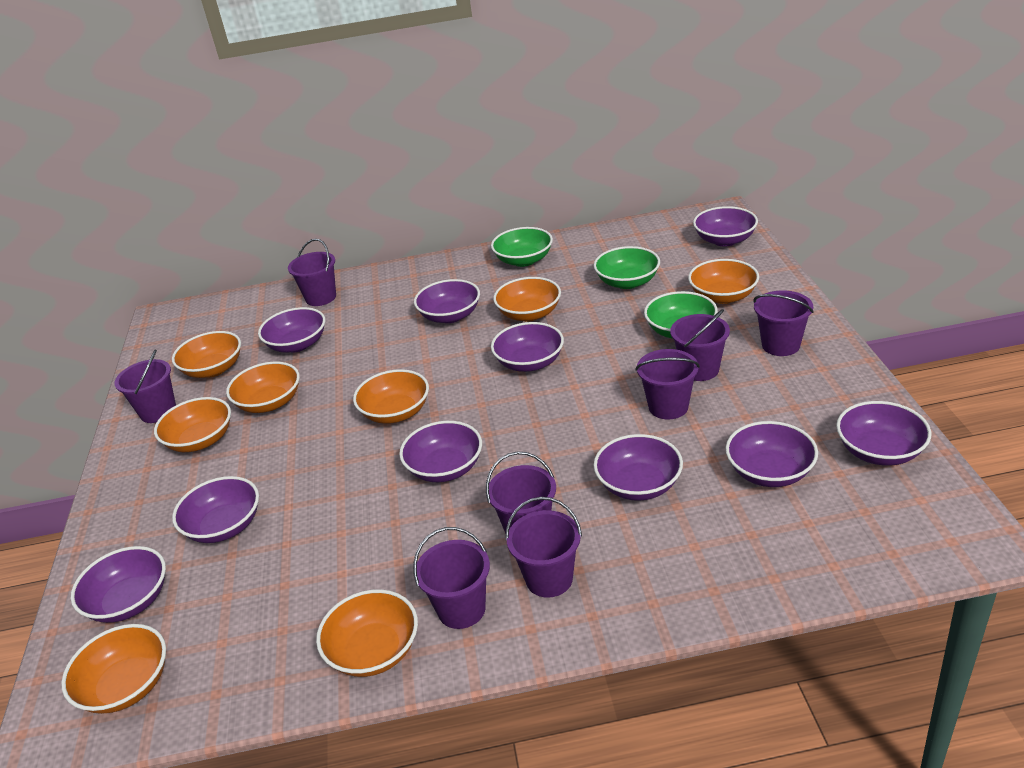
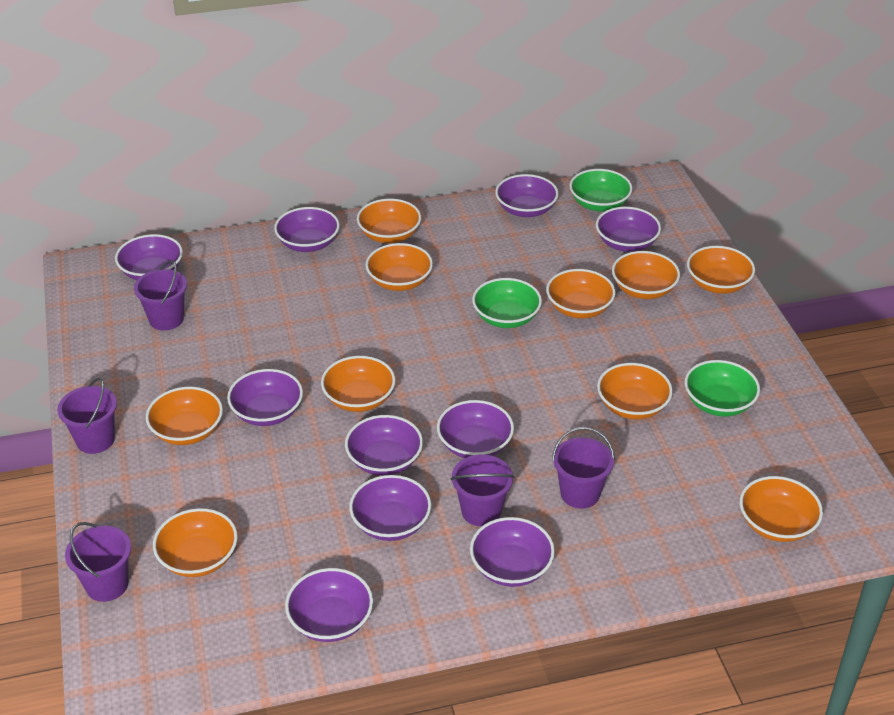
orange bowl: 8 -> 10
purple bucket: 8 -> 5

